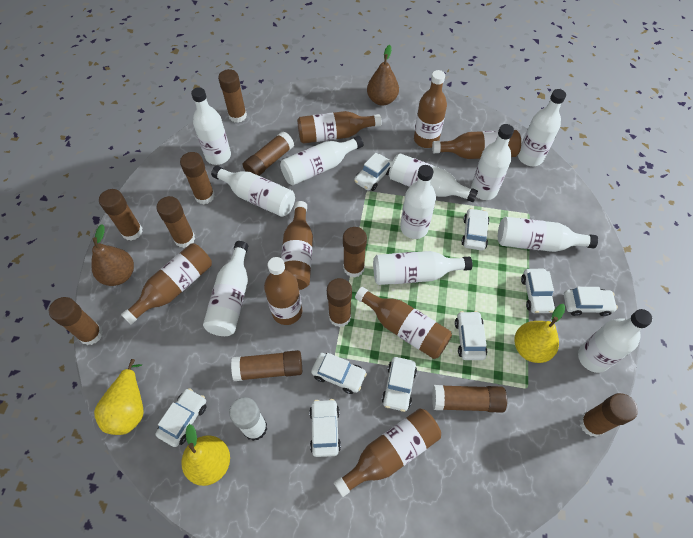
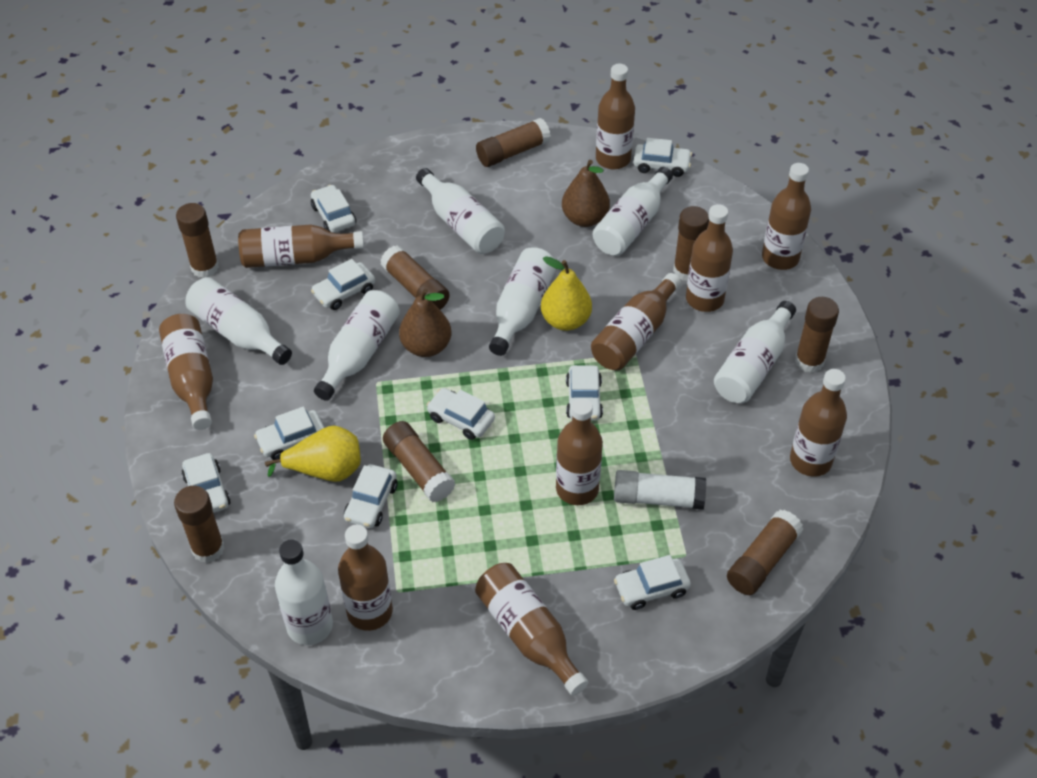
brown bottle: 8 -> 10
brown glue stick: 11 -> 8
white bottle: 11 -> 7
yellow pear: 3 -> 2

